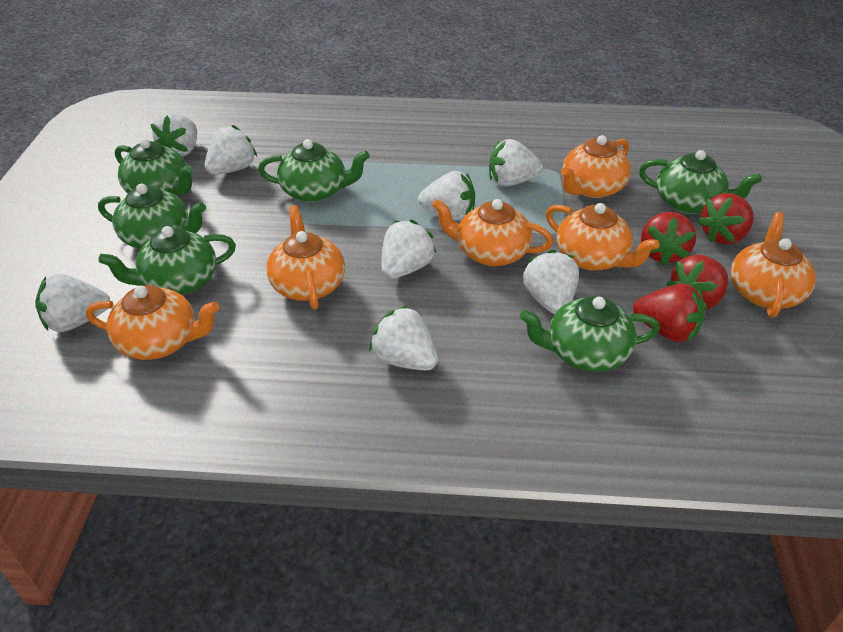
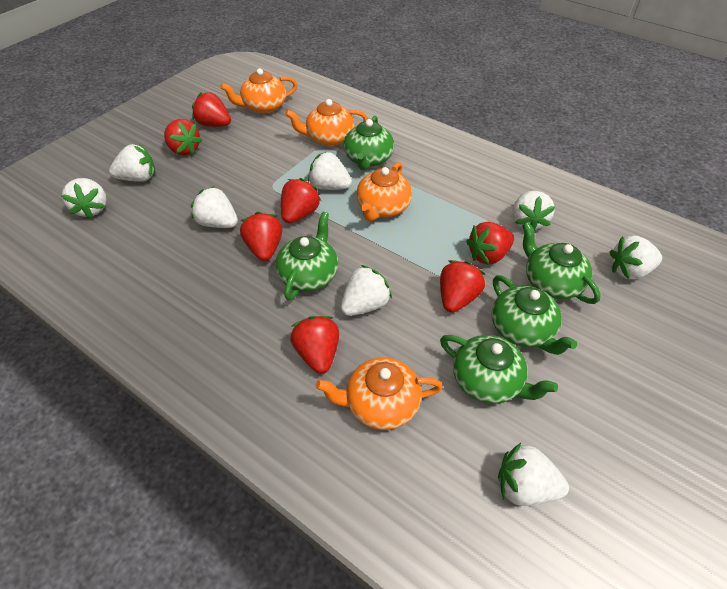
green teapot: 6 -> 5
orange teapot: 6 -> 4
red strawberry: 4 -> 7

